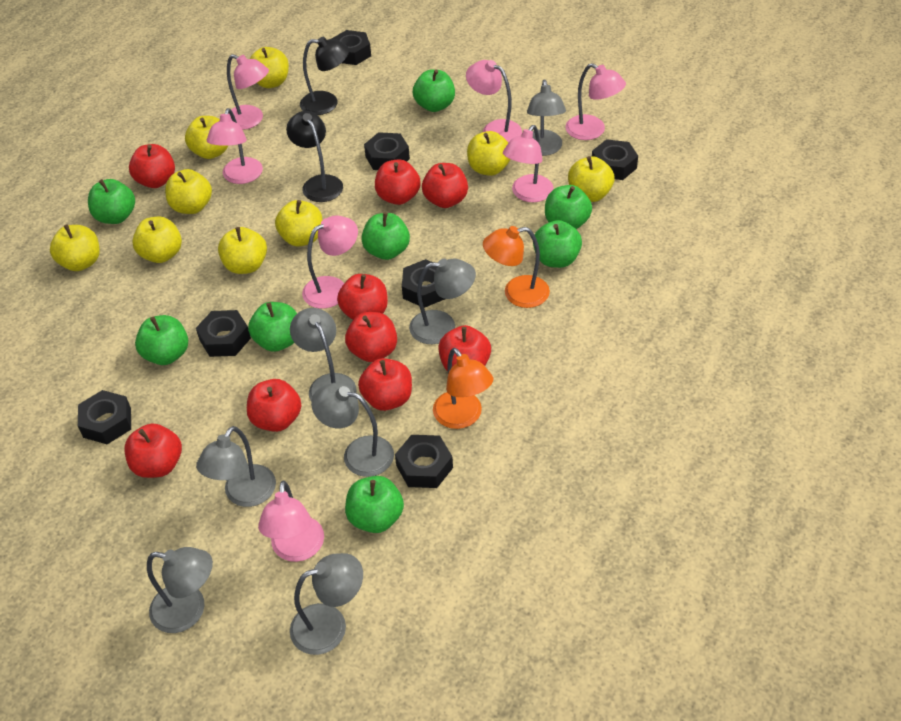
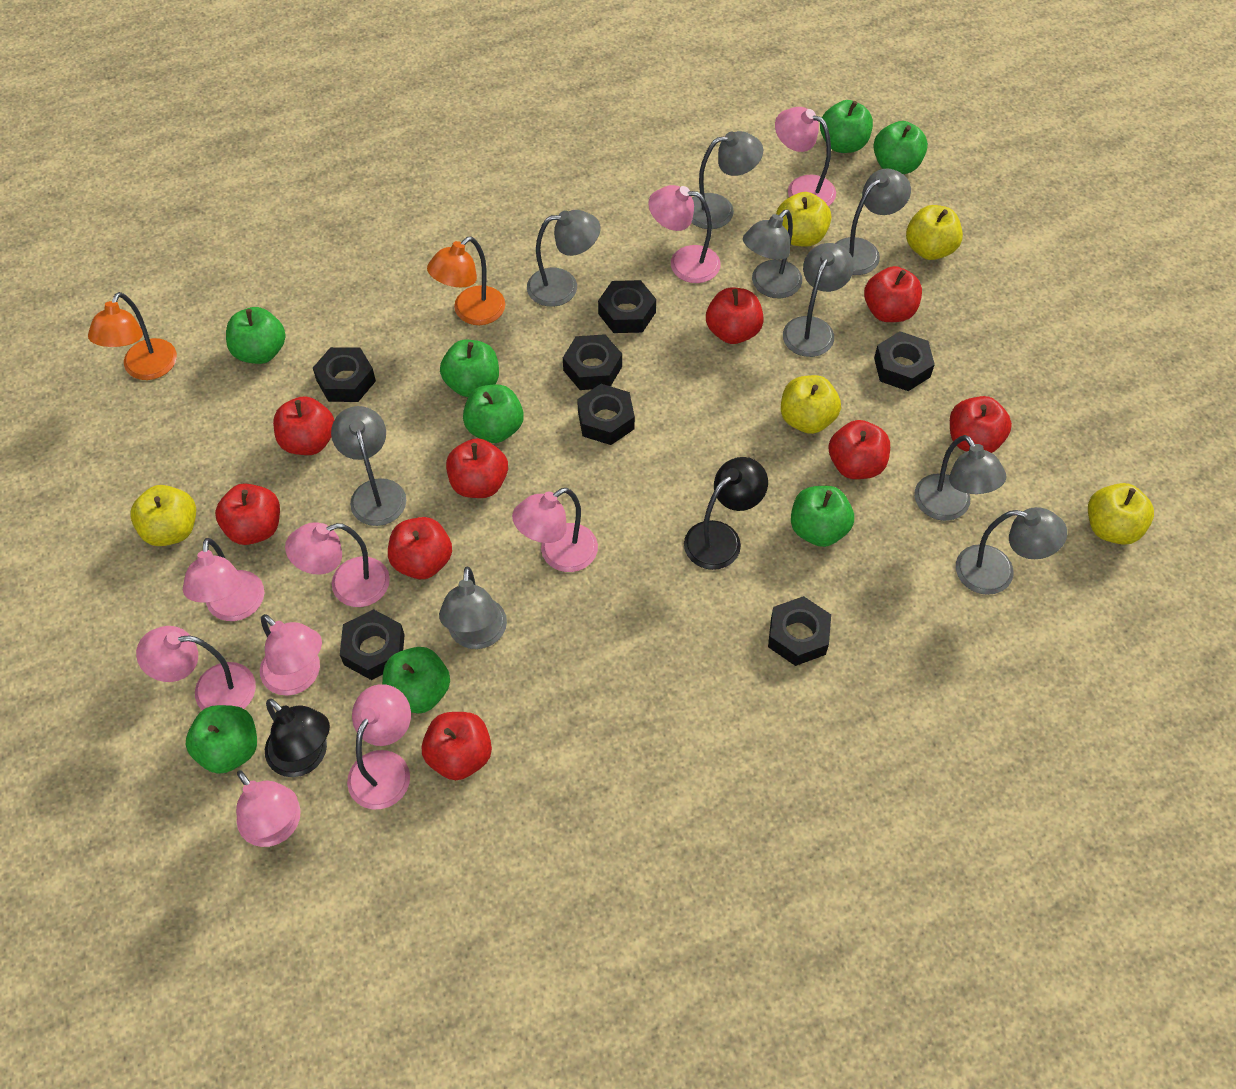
grey lamp: 7 -> 9
pink lamp: 7 -> 9
yellow apple: 9 -> 5

